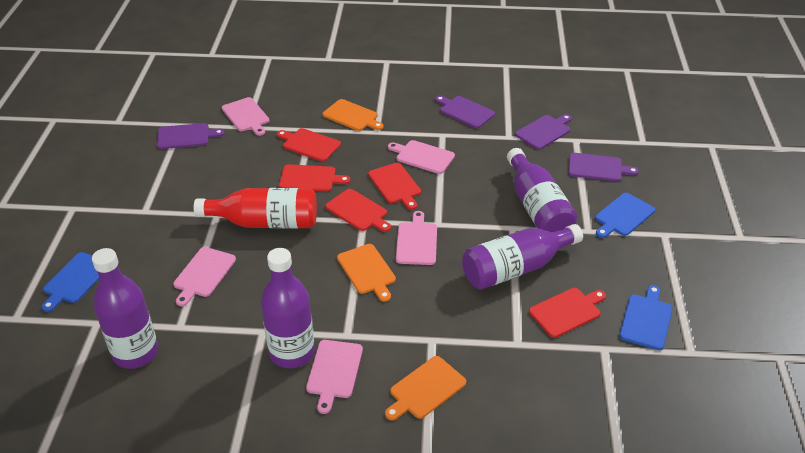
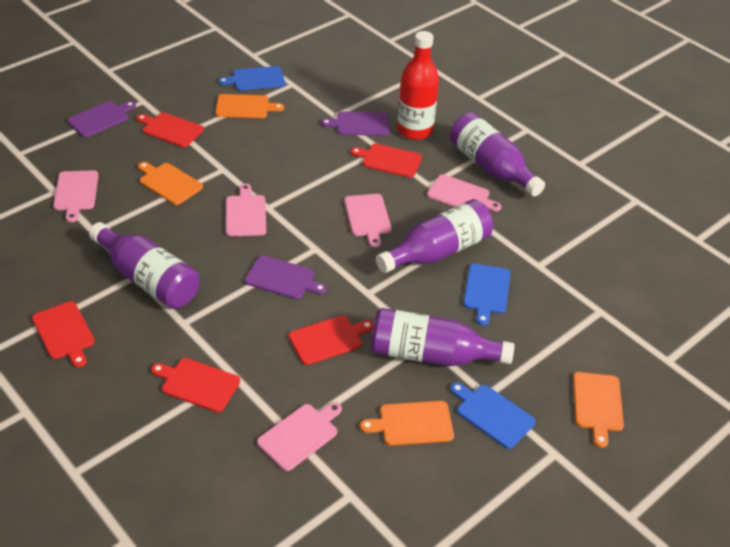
orange cutting board: 3 -> 4
purple cutting board: 4 -> 3

